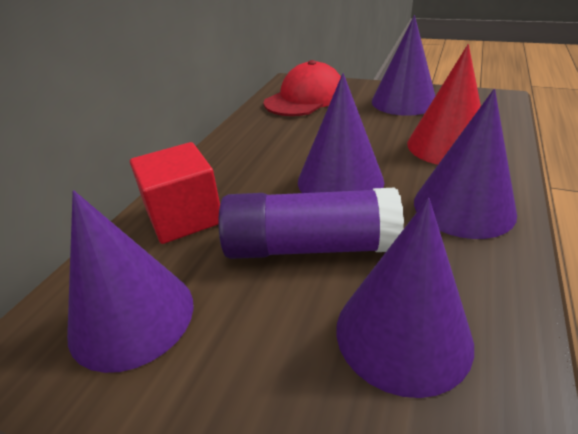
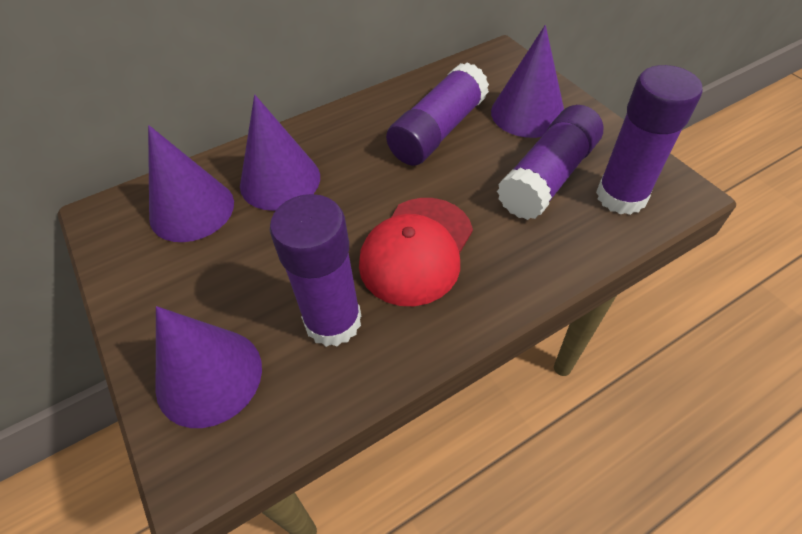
purple cone: 5 -> 4
purple glue stick: 1 -> 4
red cone: 1 -> 0
red cube: 1 -> 0

